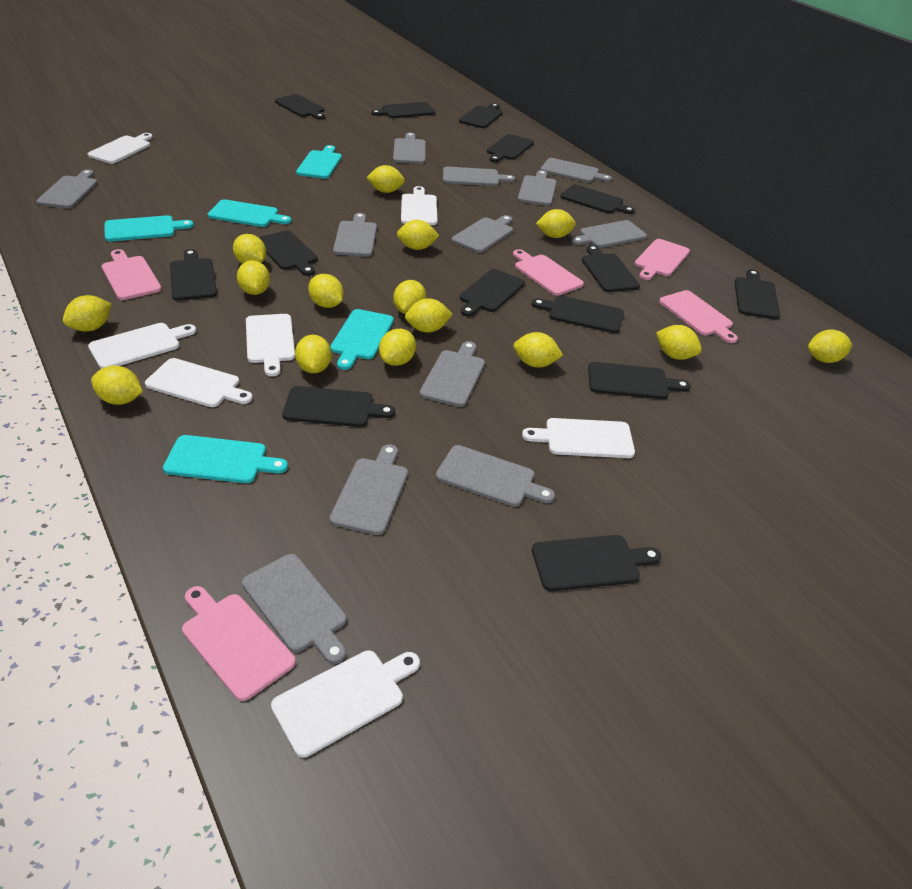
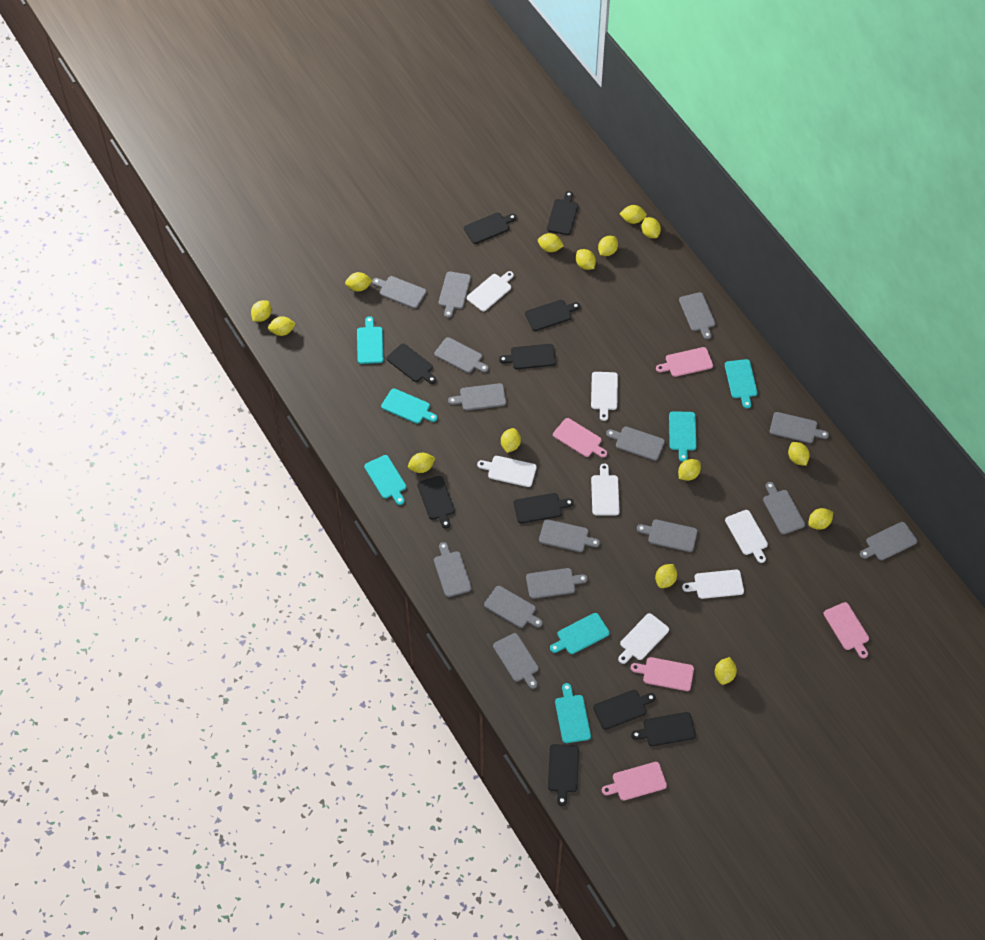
black cutting board: 14 -> 10
grey cutting board: 12 -> 15
turquoise cutting board: 5 -> 7

